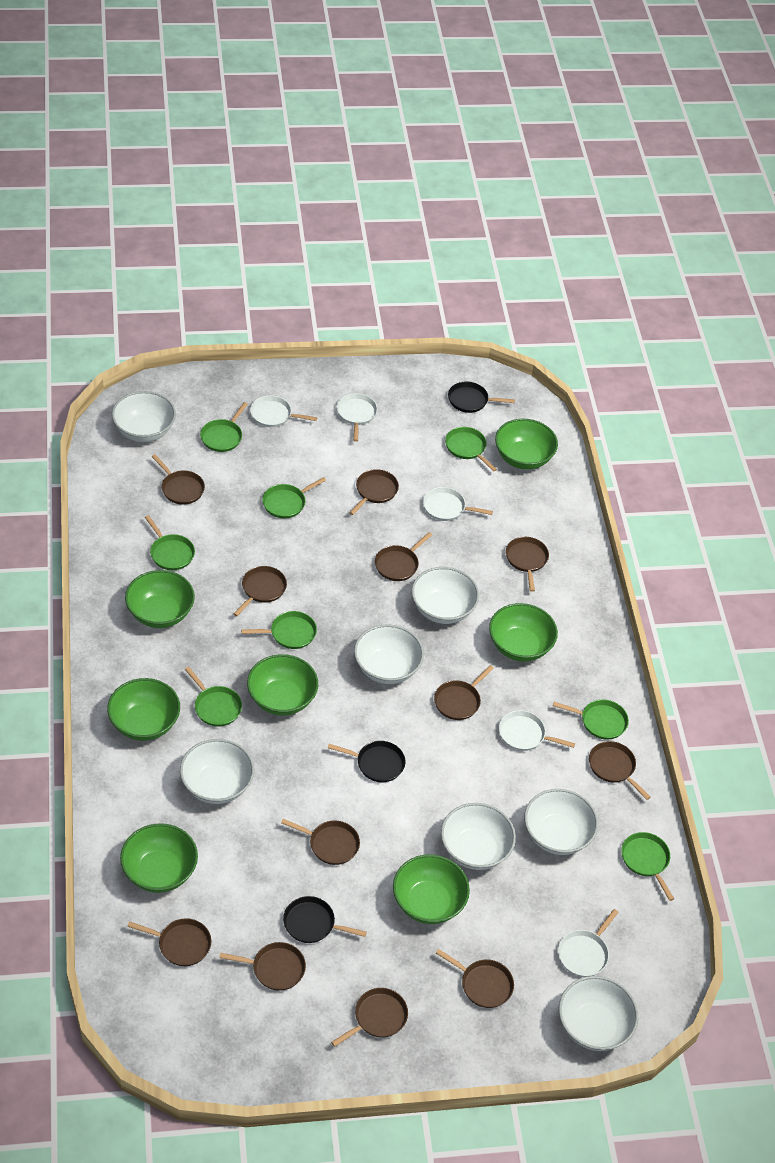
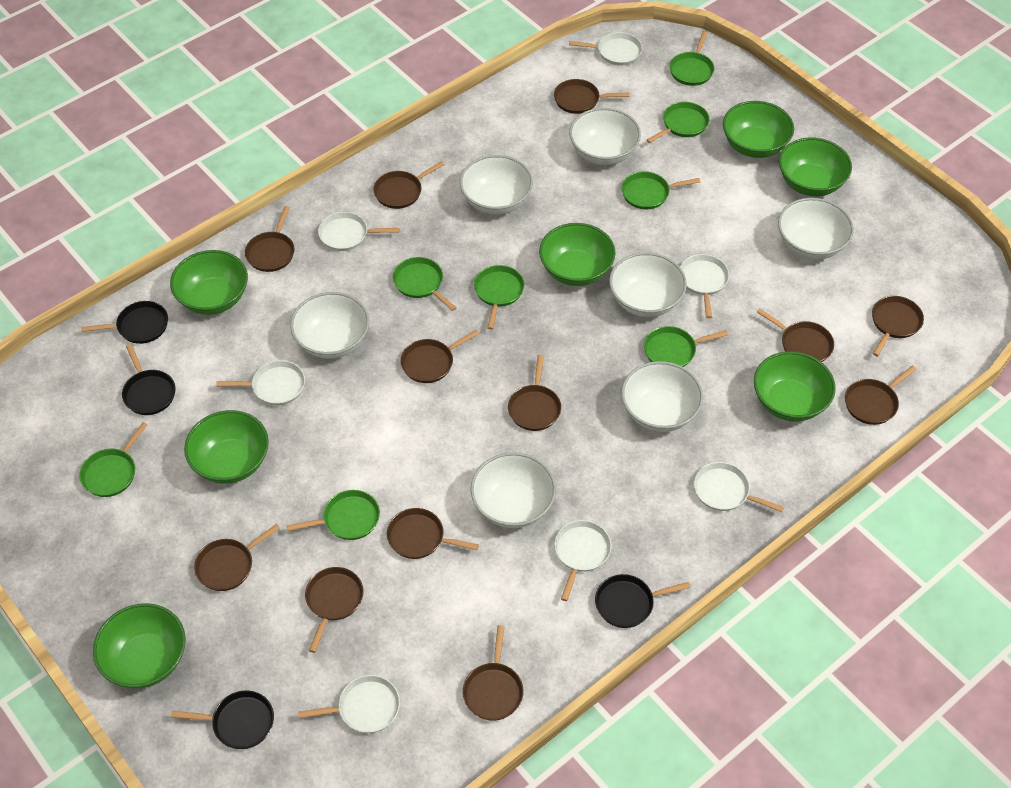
black pan: 3 -> 4
white pan: 5 -> 7

